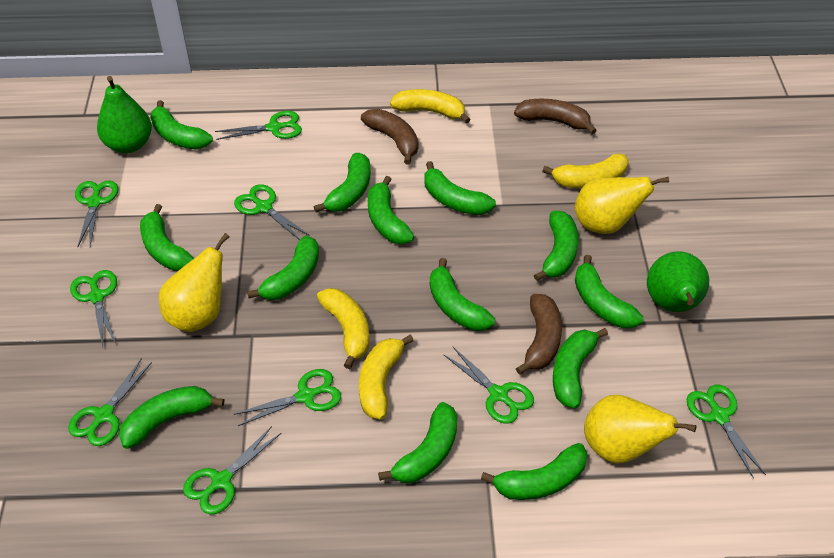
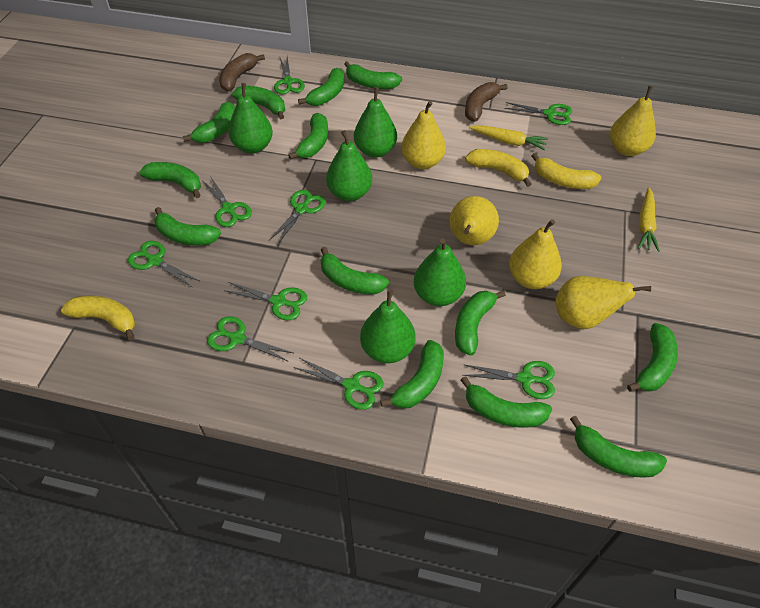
brown banana: 3 -> 2
green pear: 2 -> 5
yellow banana: 4 -> 3
yellow carrot: 0 -> 2
yellow pear: 3 -> 5

